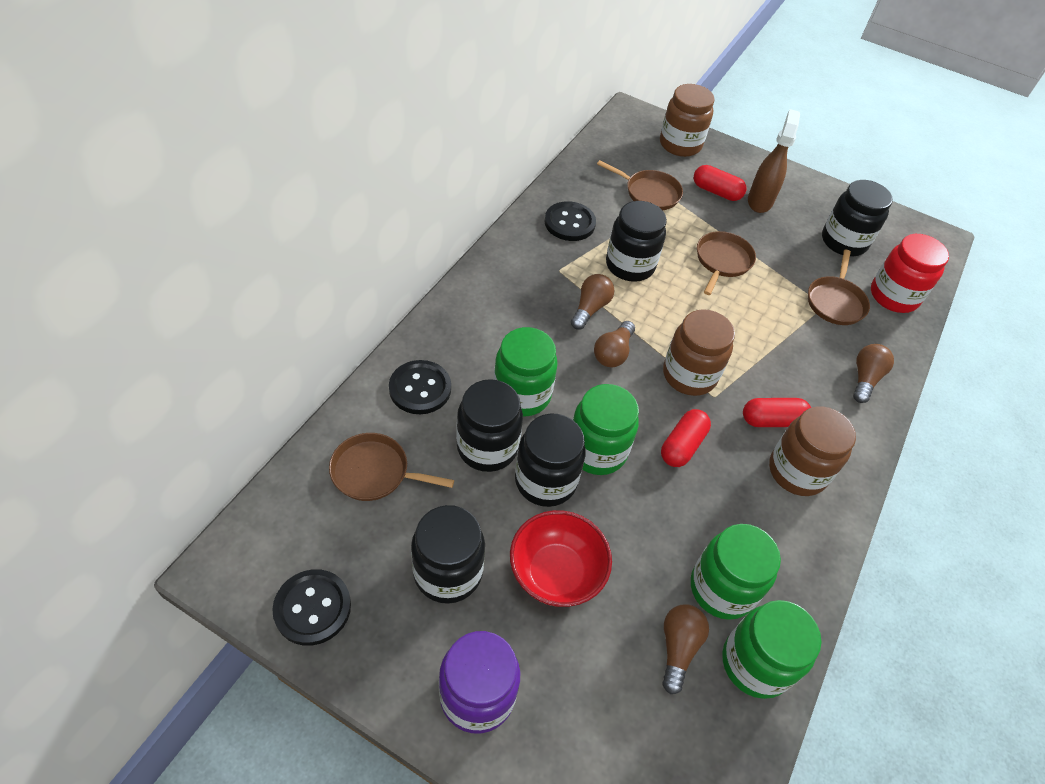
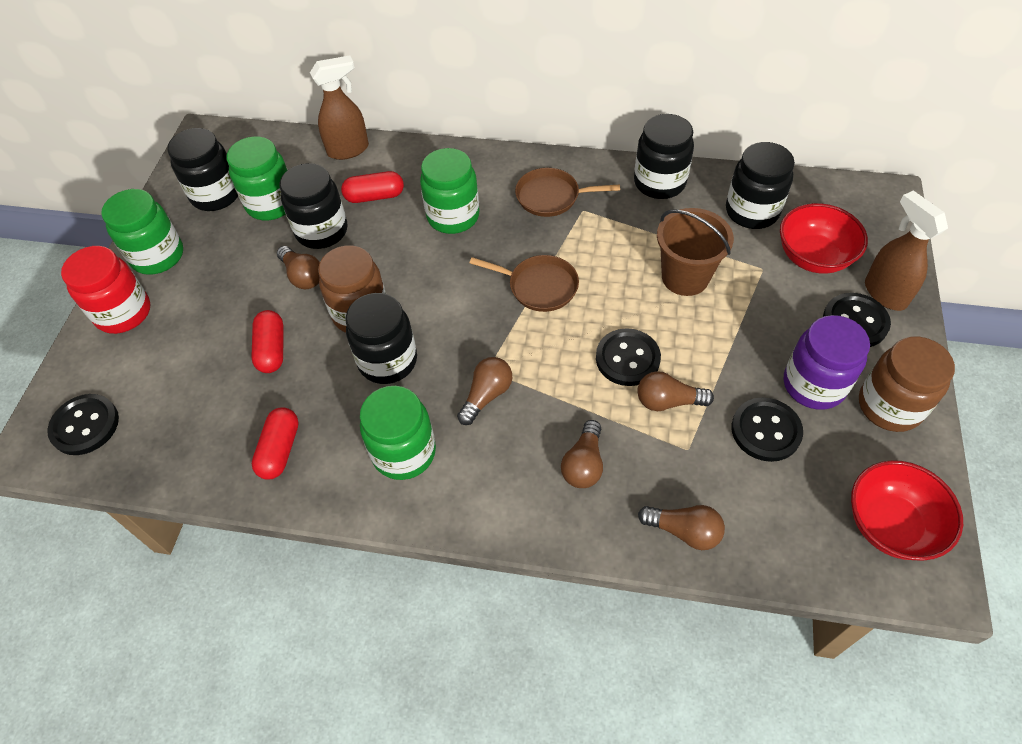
black button: 3 -> 4
brown bucket: 0 -> 1
brown jar: 3 -> 2
brown light bulb: 4 -> 5
brown pan: 4 -> 2
brown spray bottle: 1 -> 2
red bowl: 1 -> 2

